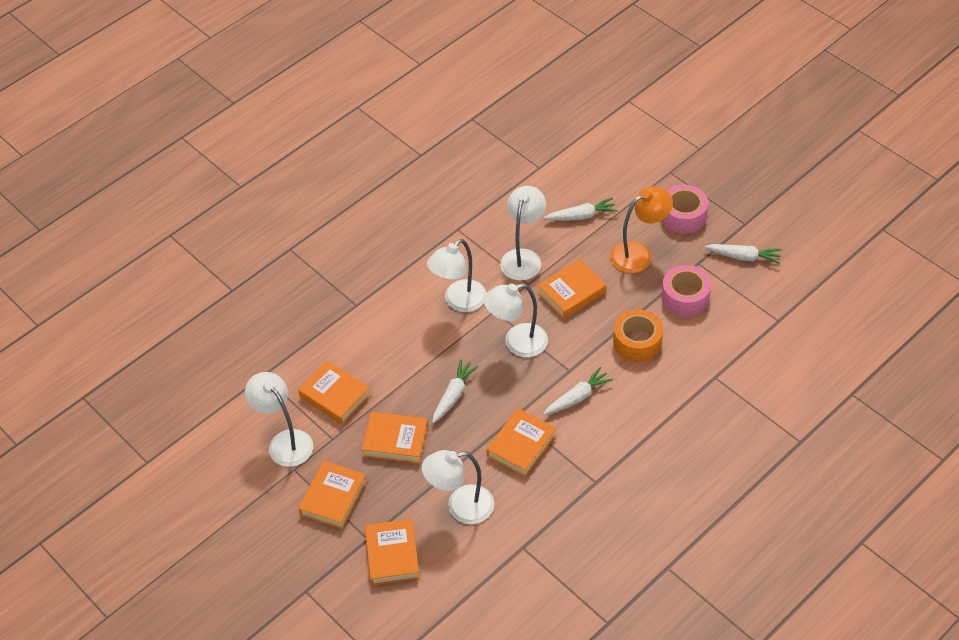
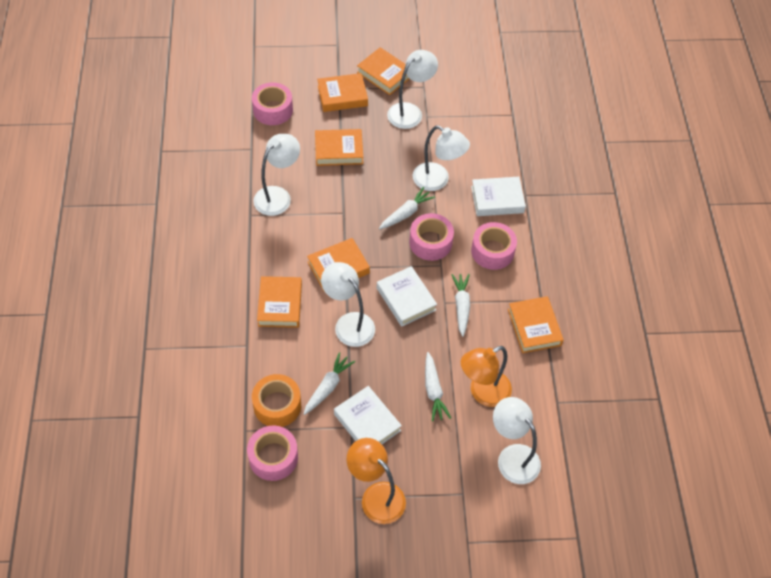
orange lamp: 1 -> 2
pink tape: 2 -> 4
white book: 0 -> 3

